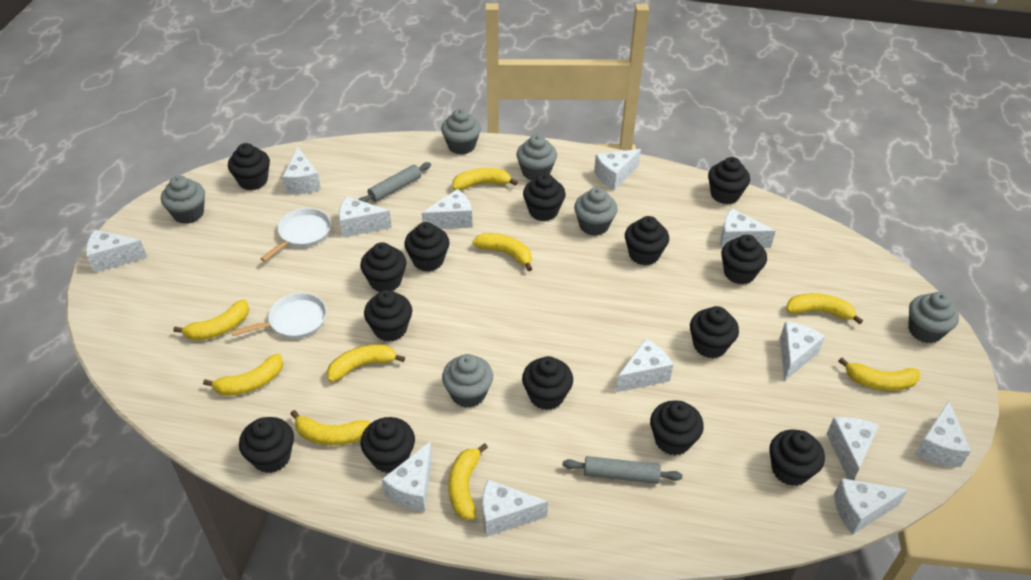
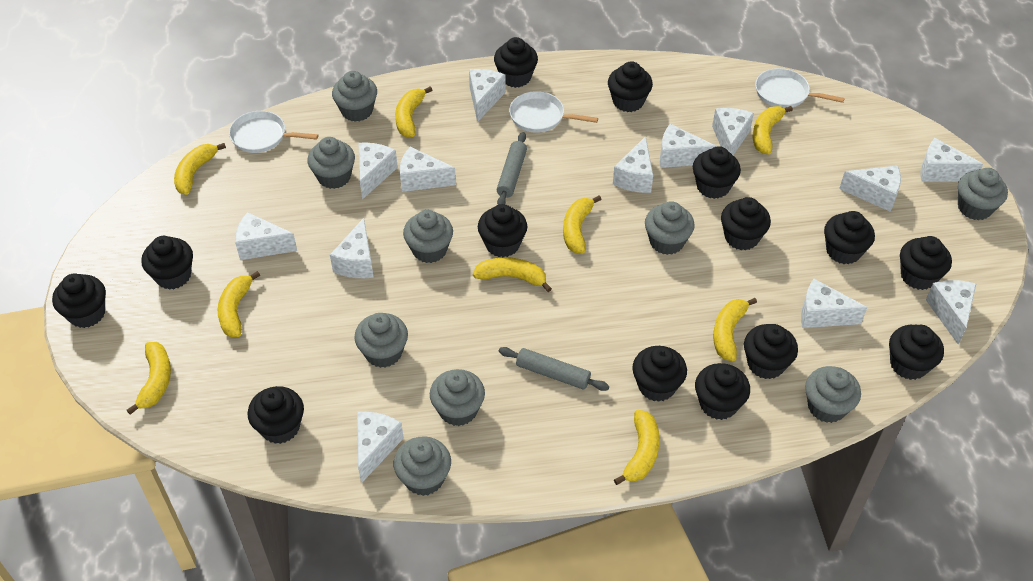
grey cupcake: 6 -> 9
white pan: 2 -> 3

